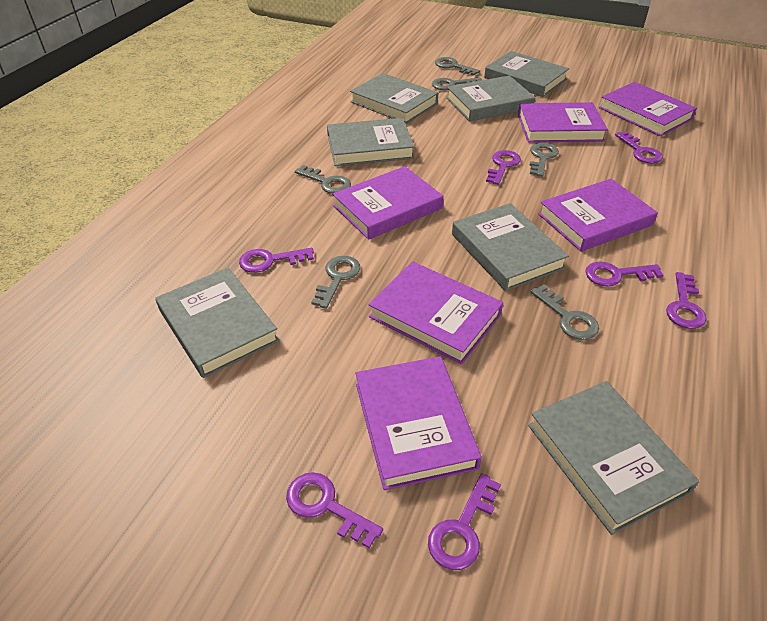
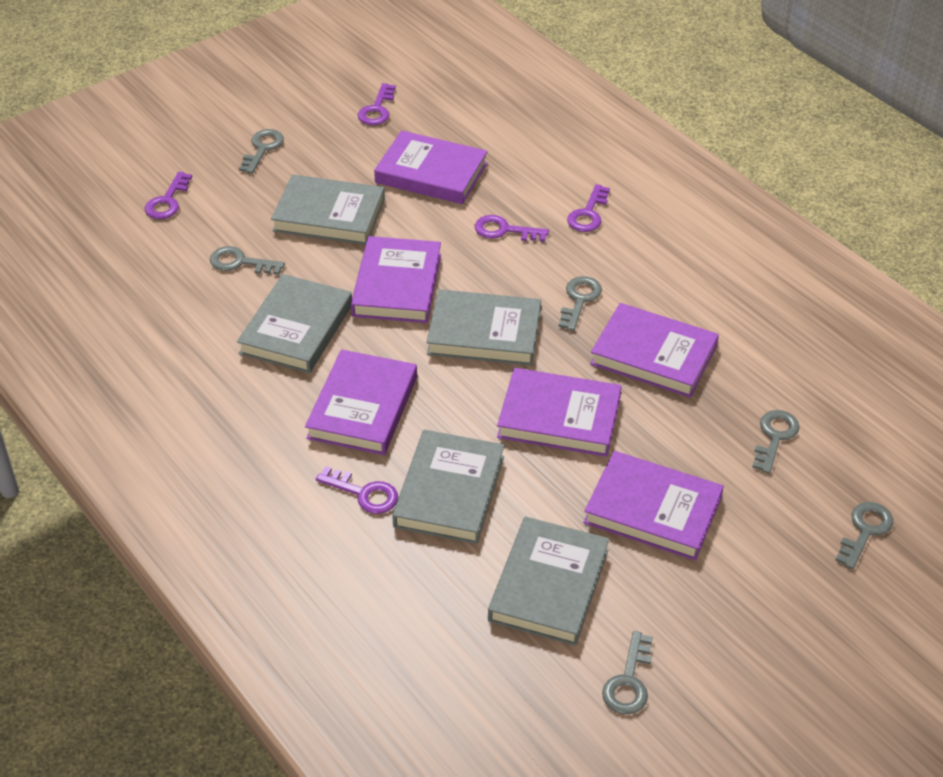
grey book: 7 -> 5
purple key: 7 -> 5

